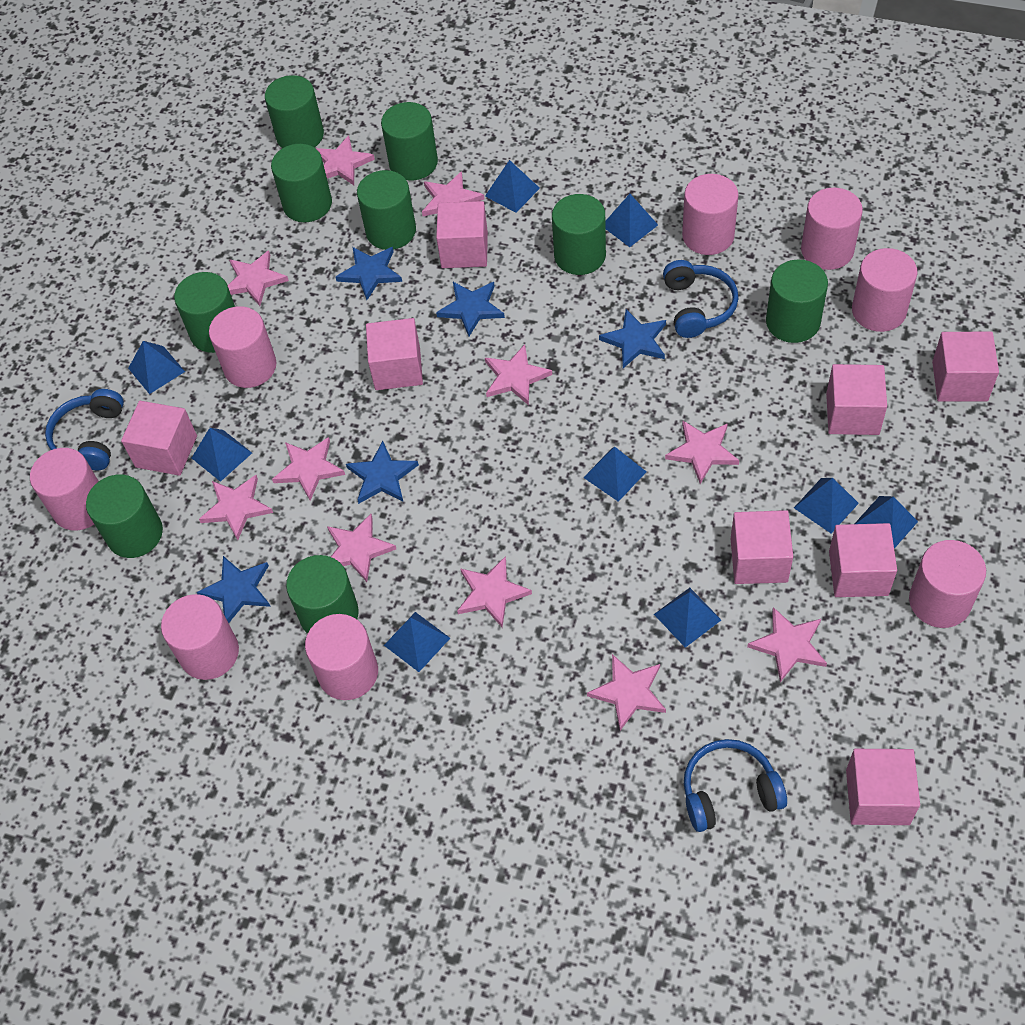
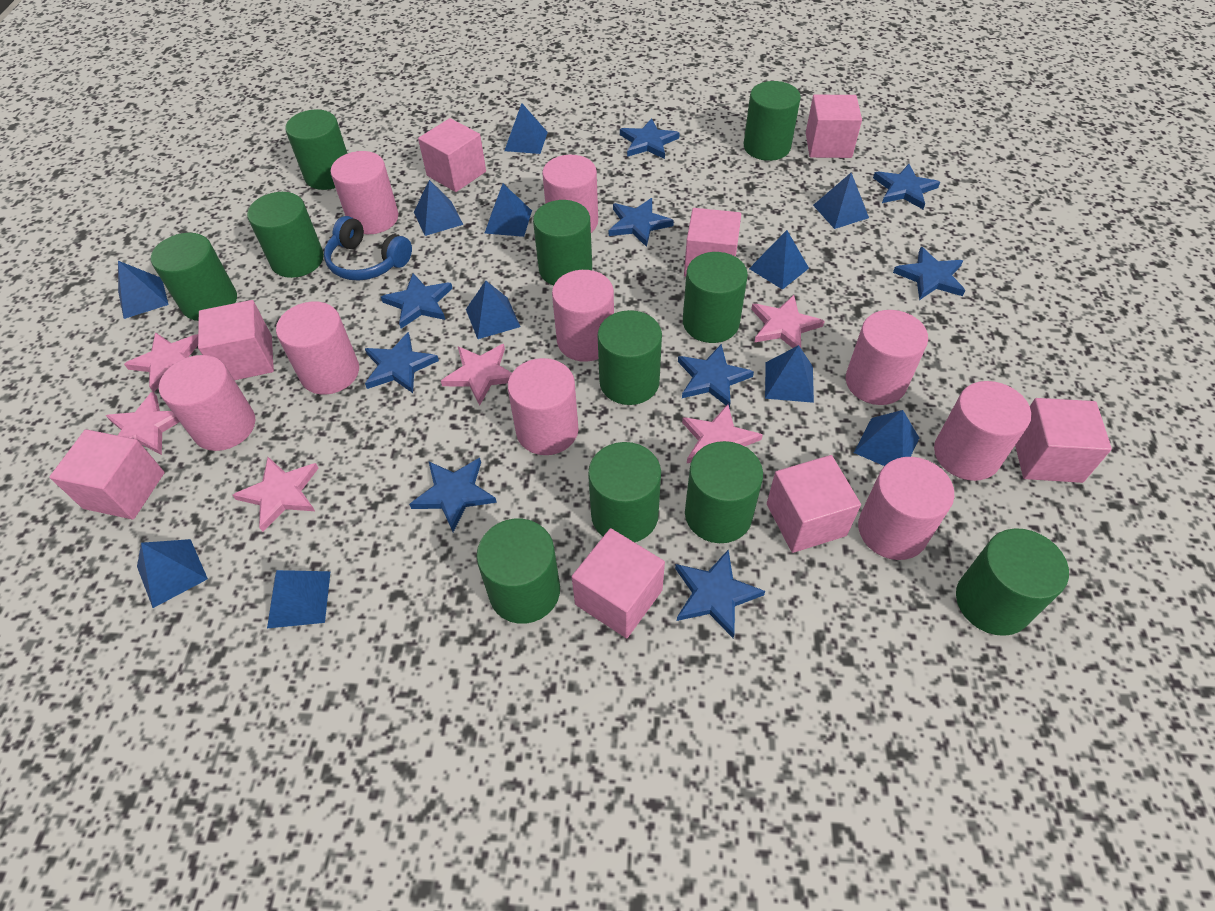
blue headphones: 3 -> 1
blue pyramid: 9 -> 11
blue star: 5 -> 9
green cylinder: 9 -> 11
pink cylinder: 8 -> 9
pink star: 11 -> 6

